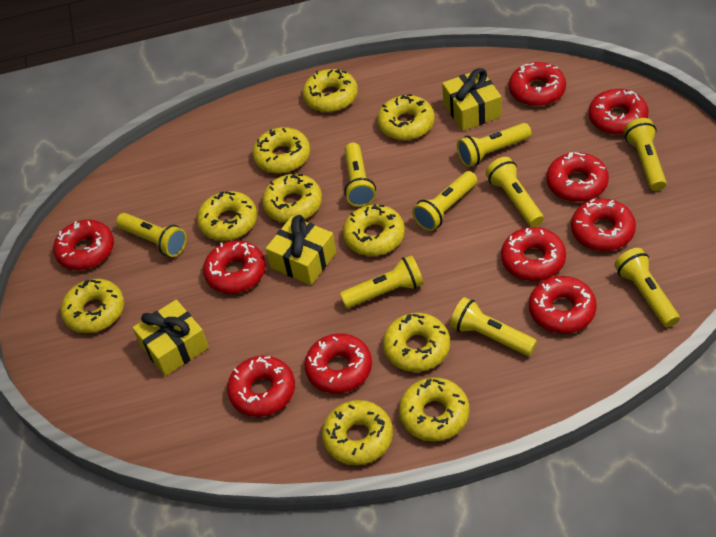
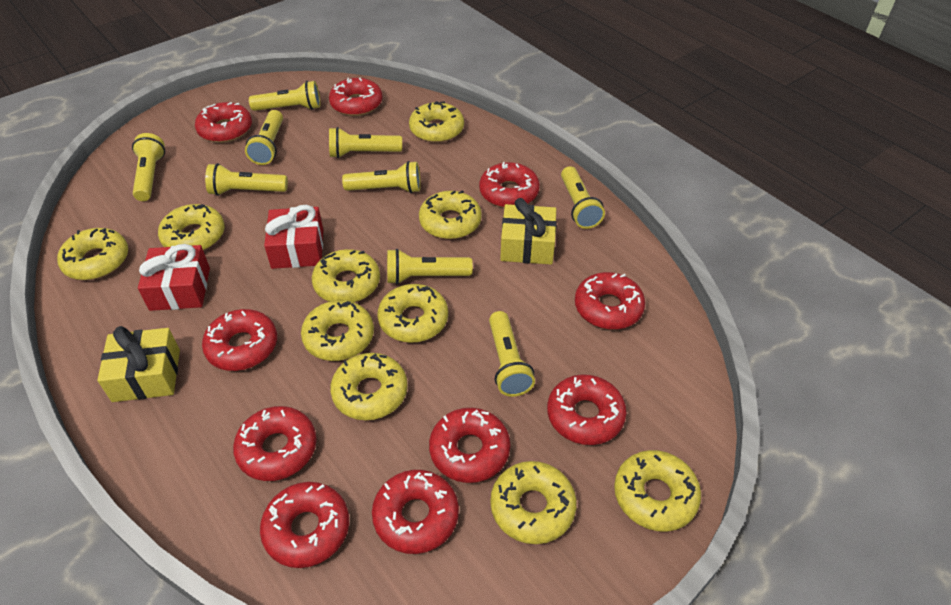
red gift: 0 -> 2
yellow gift: 3 -> 2

